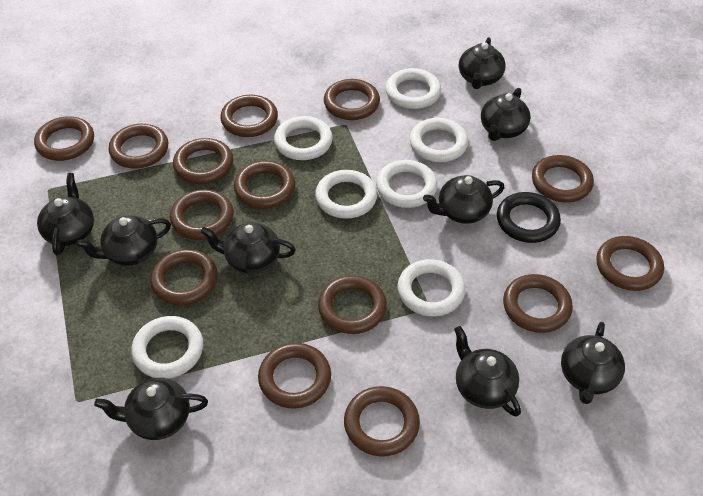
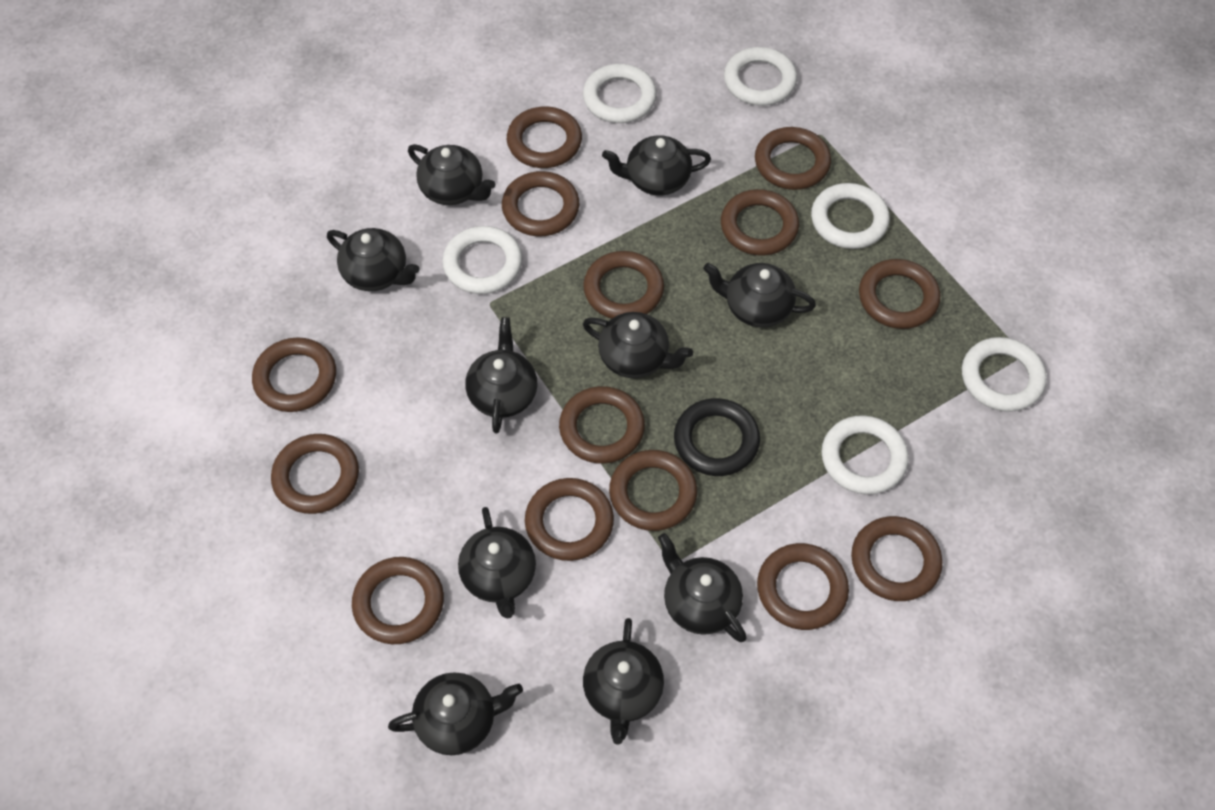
black teapot: 9 -> 10
white ring: 7 -> 6

